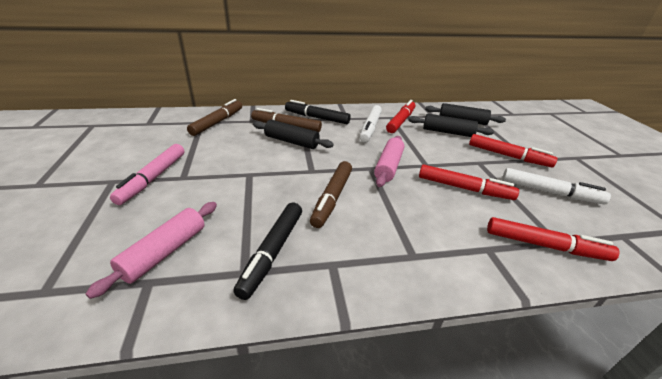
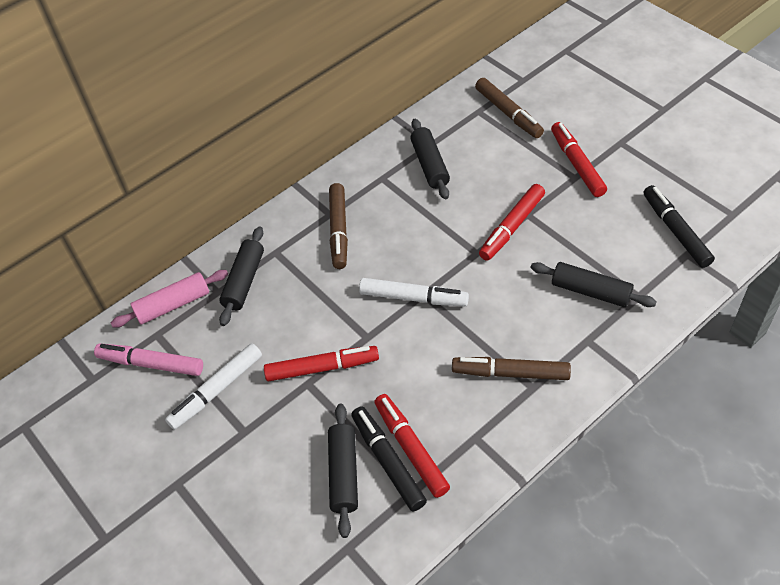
black rolling pin: 3 -> 4
pink rolling pin: 2 -> 1

